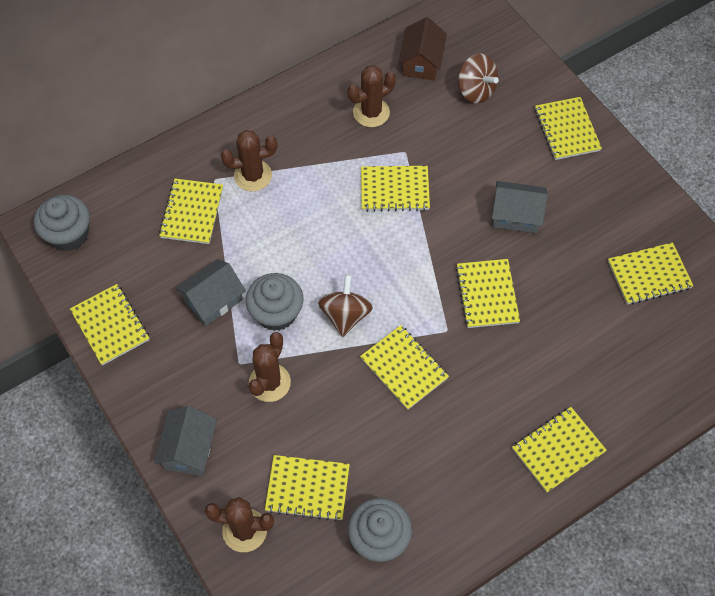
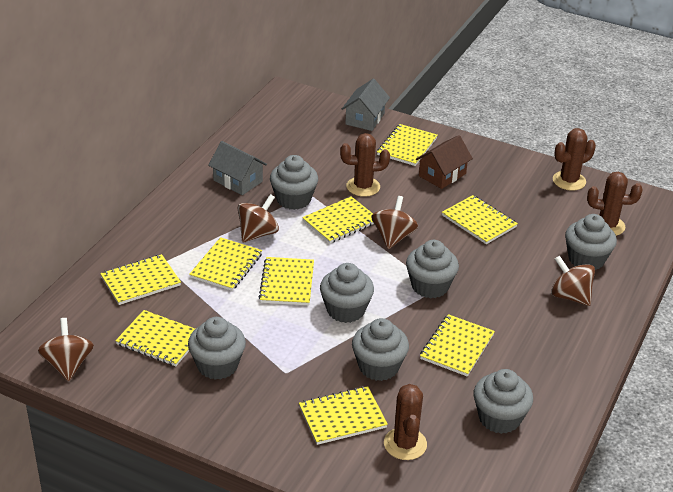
brown spinning top: 2 -> 4
grey cupcake: 3 -> 7
grey house: 3 -> 2

